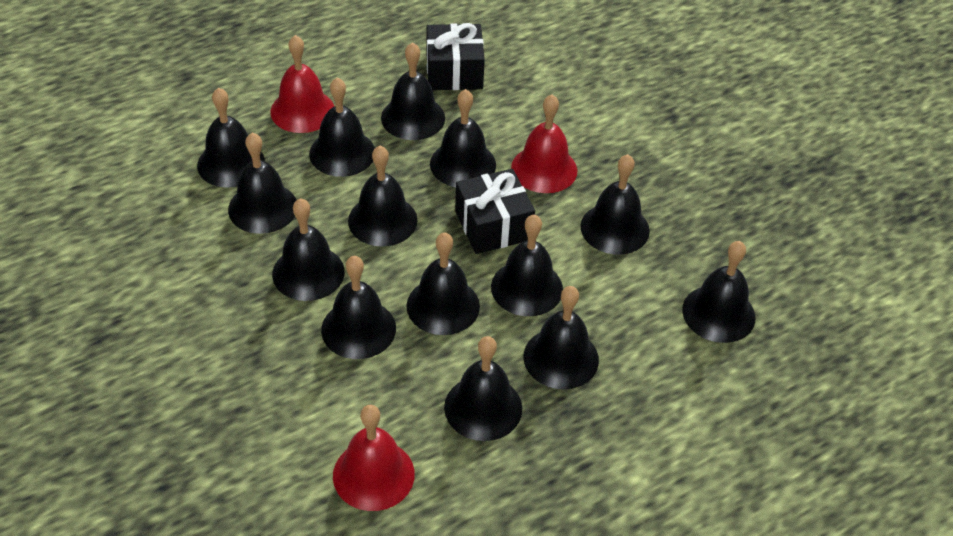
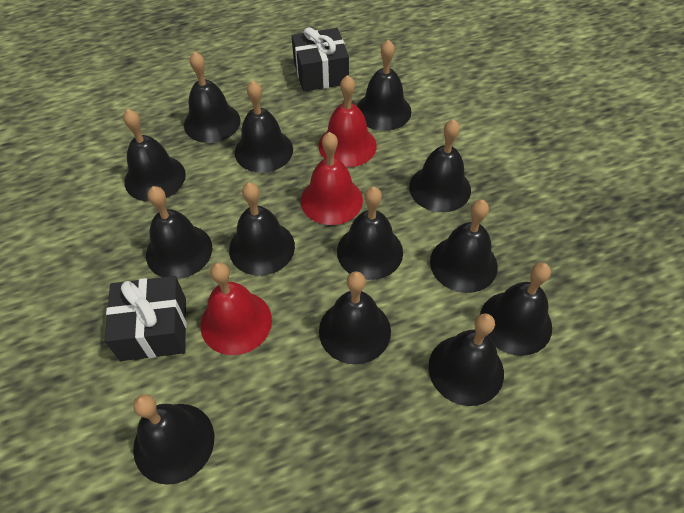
black bell: 14 -> 13

